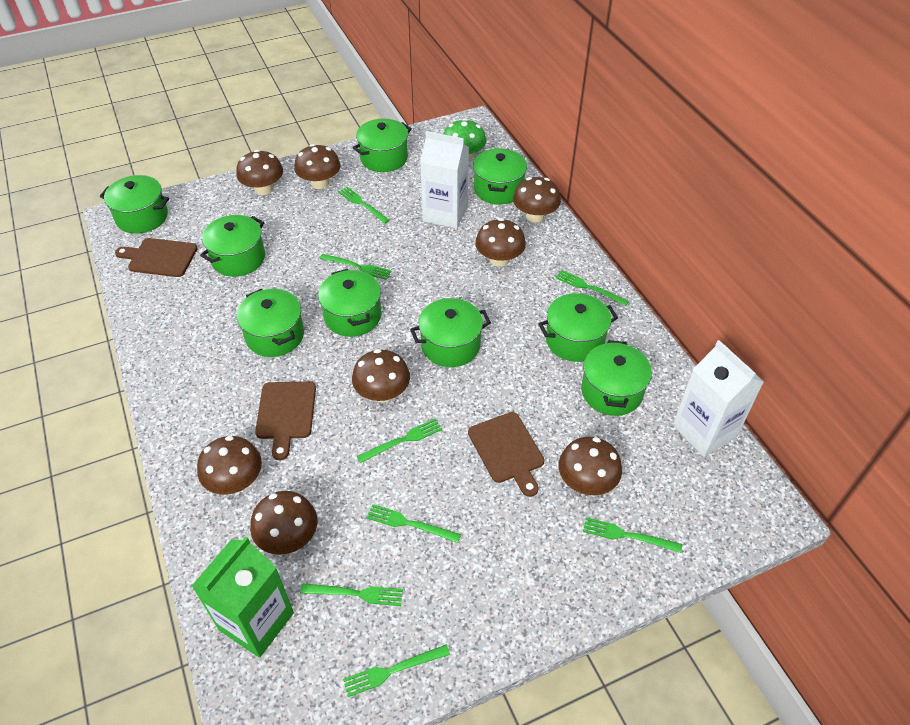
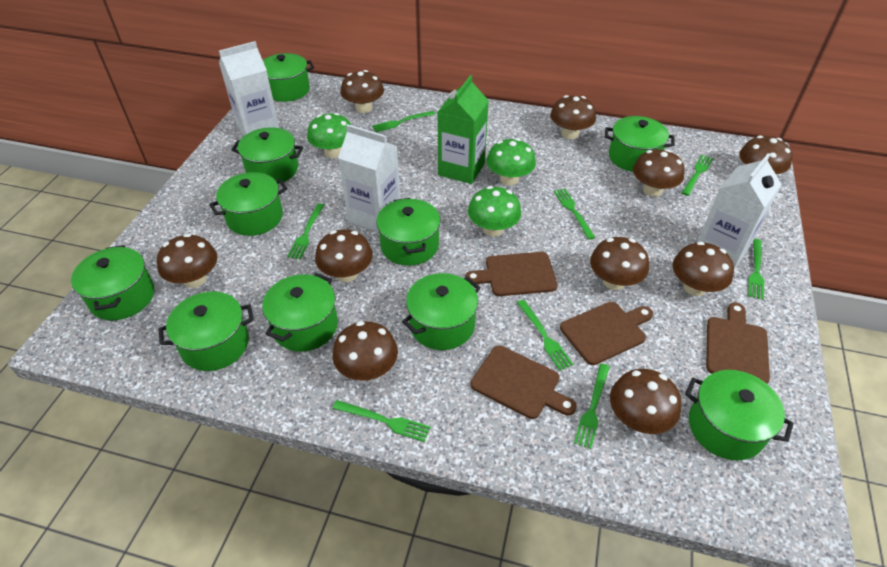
brown cutting board: 3 -> 4
brown mushroom: 8 -> 10
green mushroom: 1 -> 3
green pot: 9 -> 10
white carton: 2 -> 3

